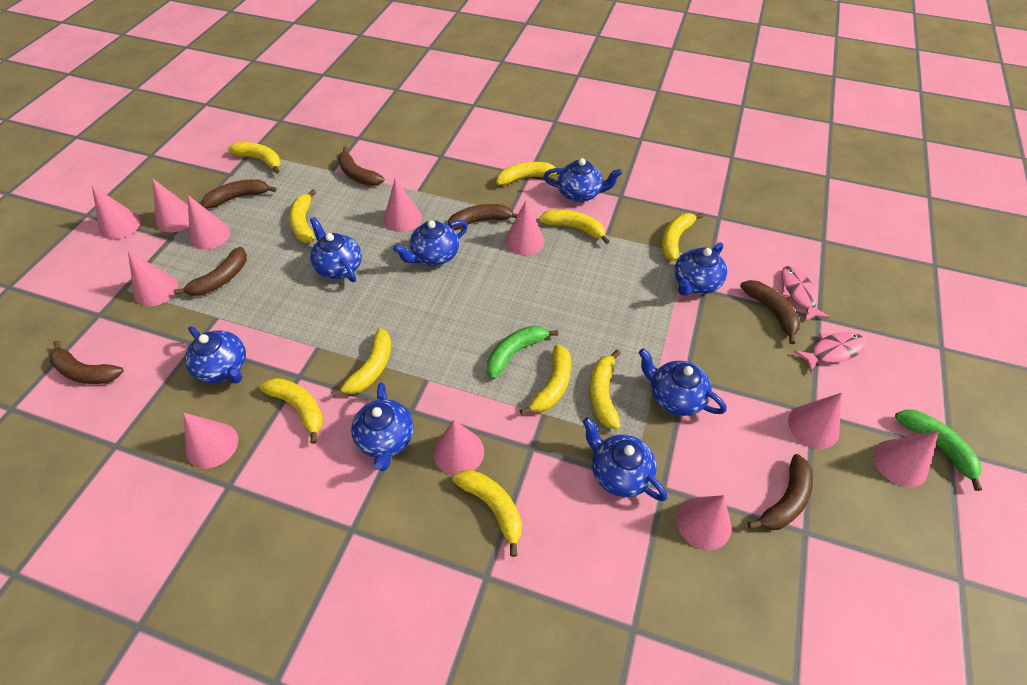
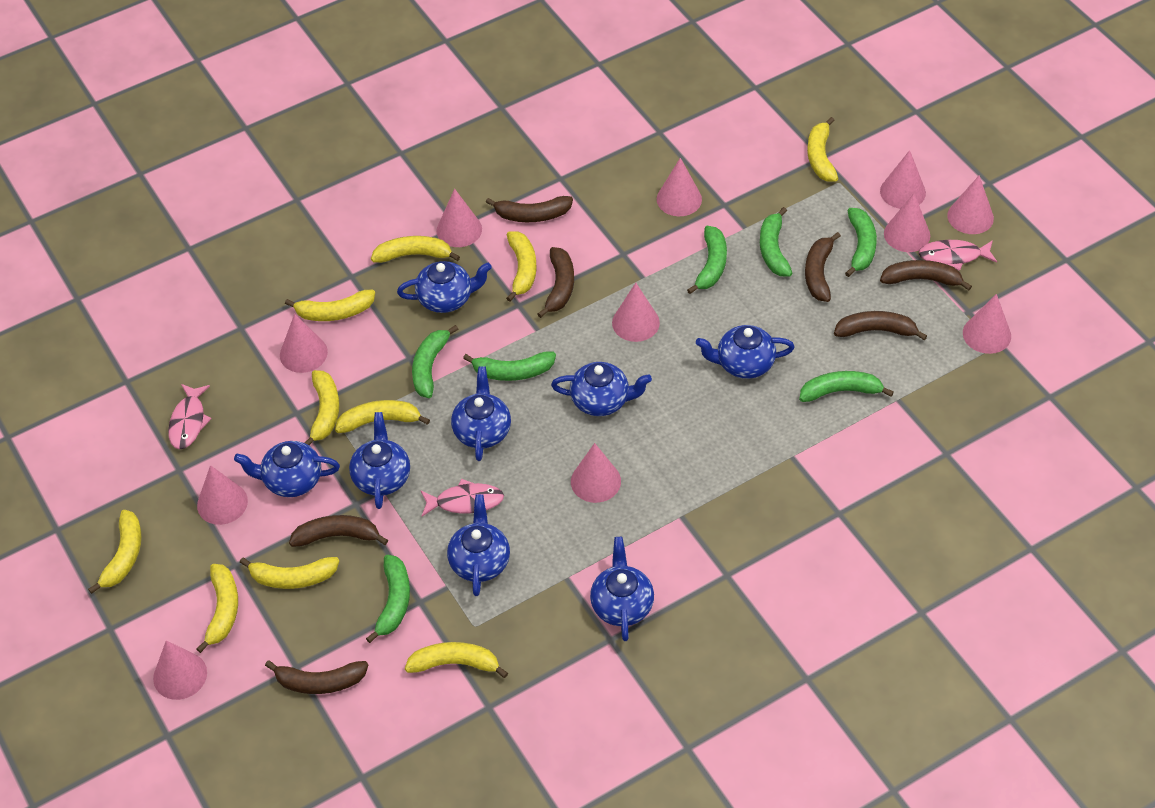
green banana: 2 -> 7
pink fish: 2 -> 3

